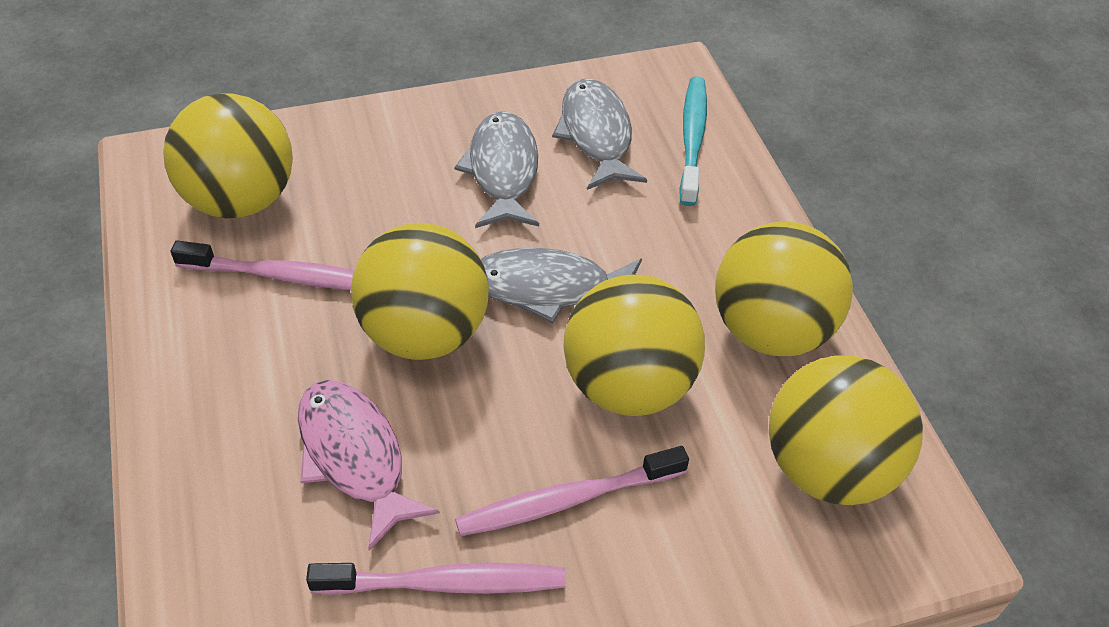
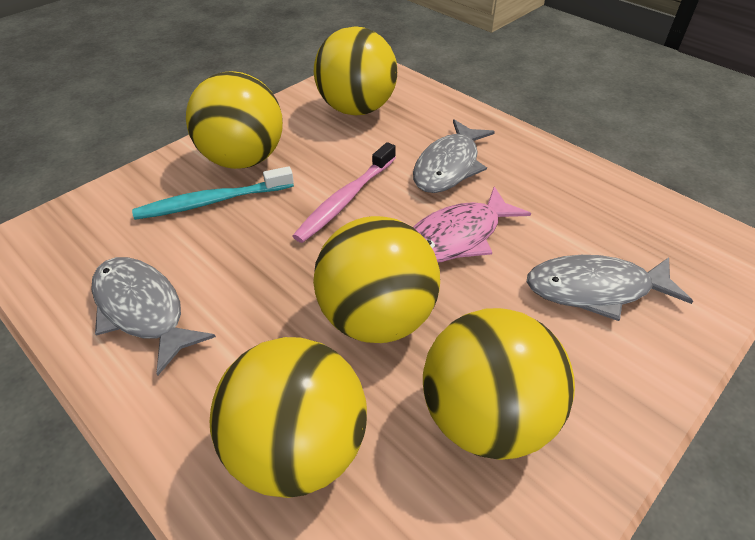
pink toothbrush: 3 -> 1

